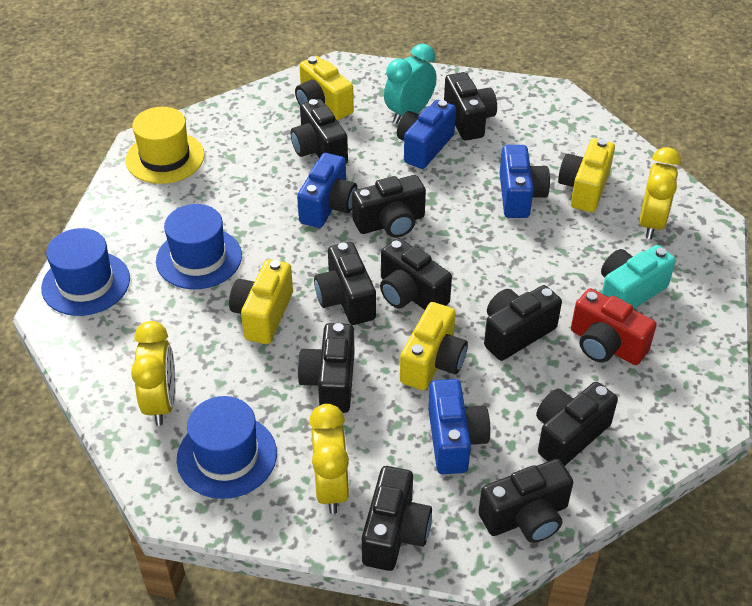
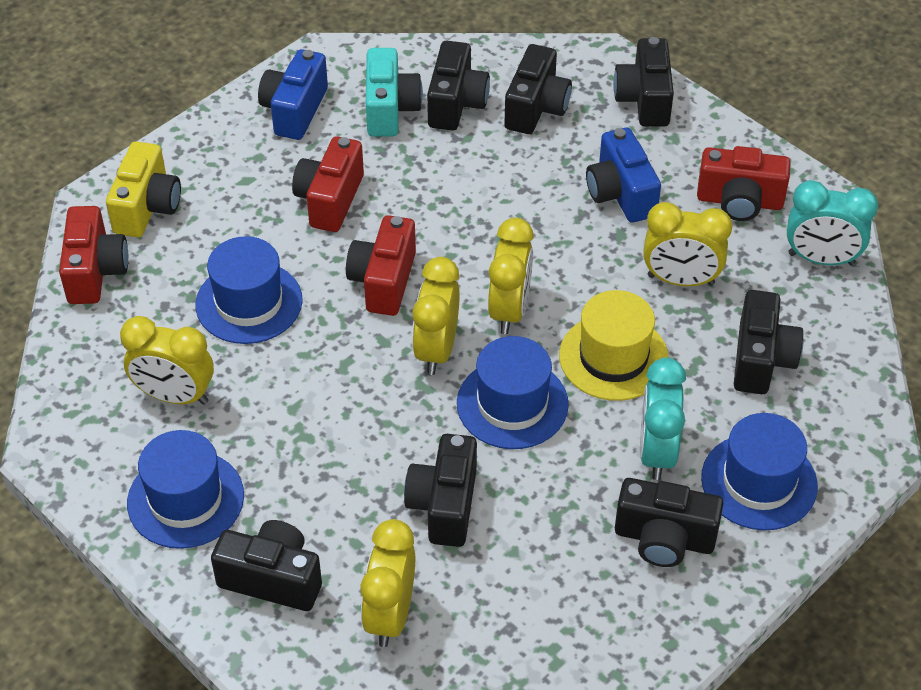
black camera: 10 -> 7
blue camera: 4 -> 2
blue hat: 3 -> 4
red camera: 1 -> 4
turquoise clock: 1 -> 2
yellow camera: 4 -> 1
yellow clock: 3 -> 5

